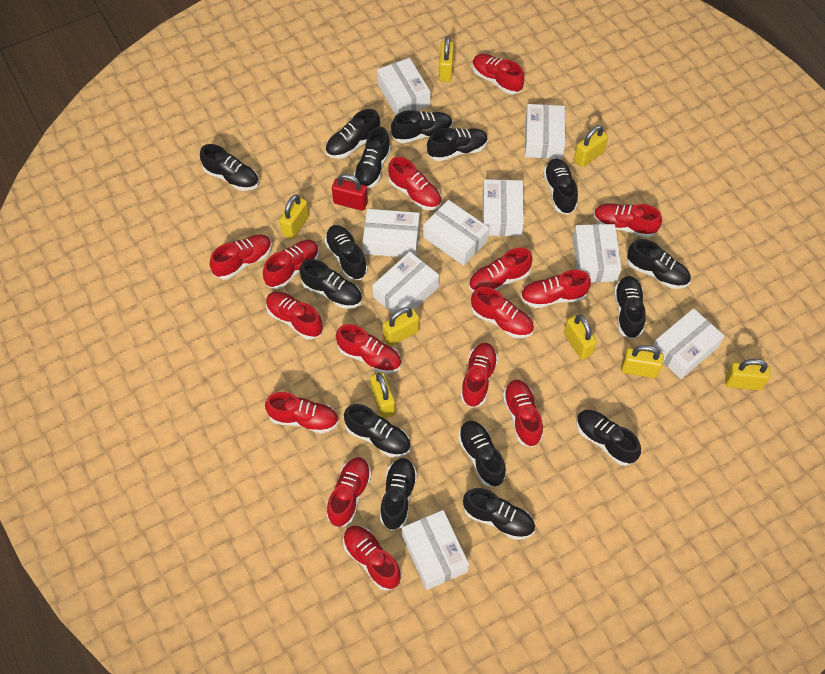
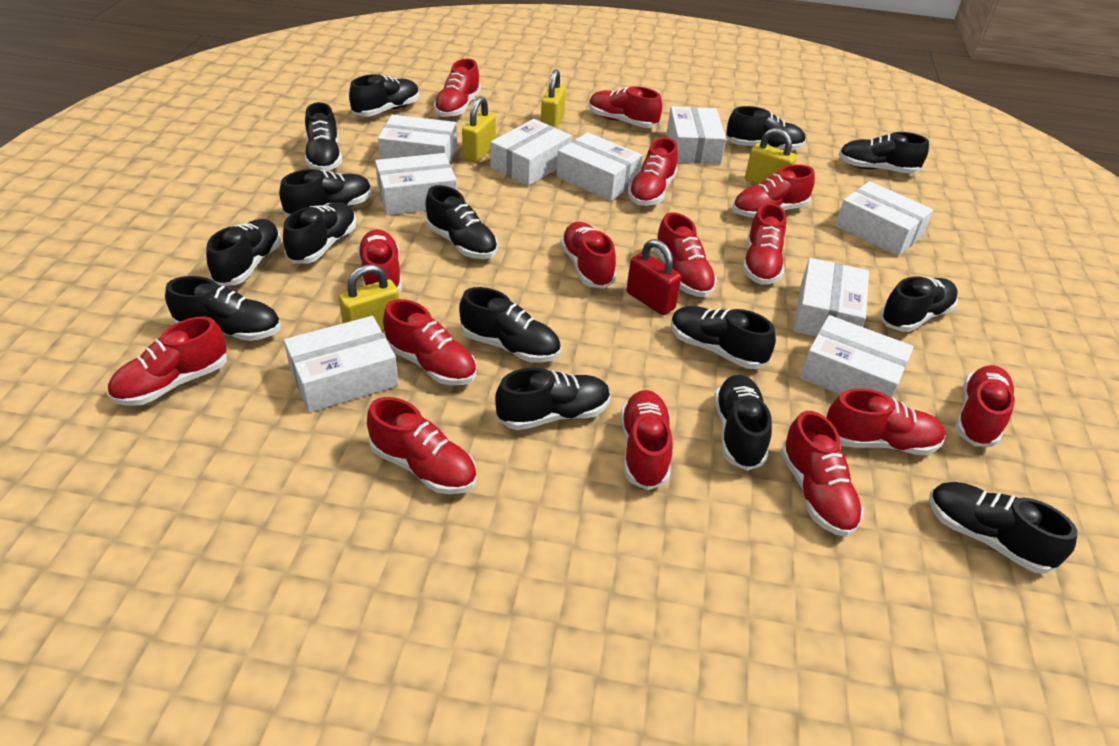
yellow padlock: 8 -> 4

